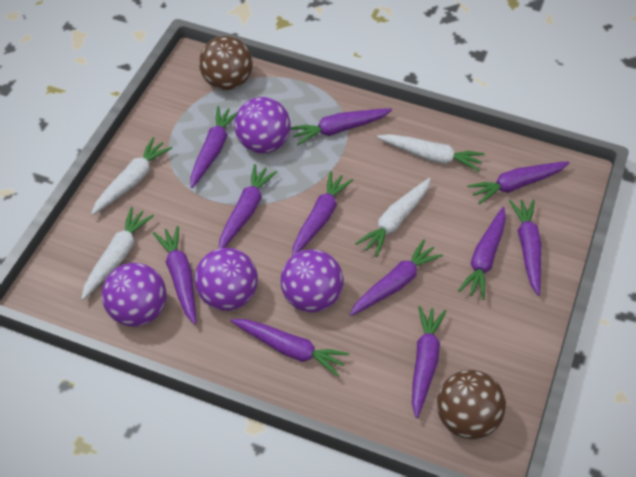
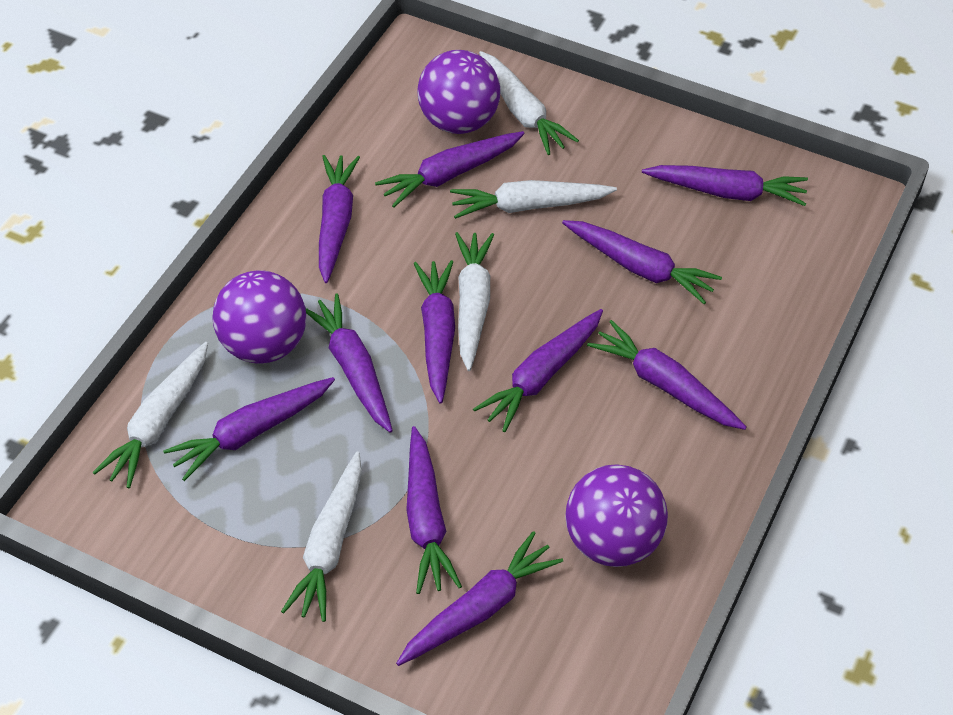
brown ball: 2 -> 0
purple ball: 4 -> 3
white carrot: 4 -> 5

